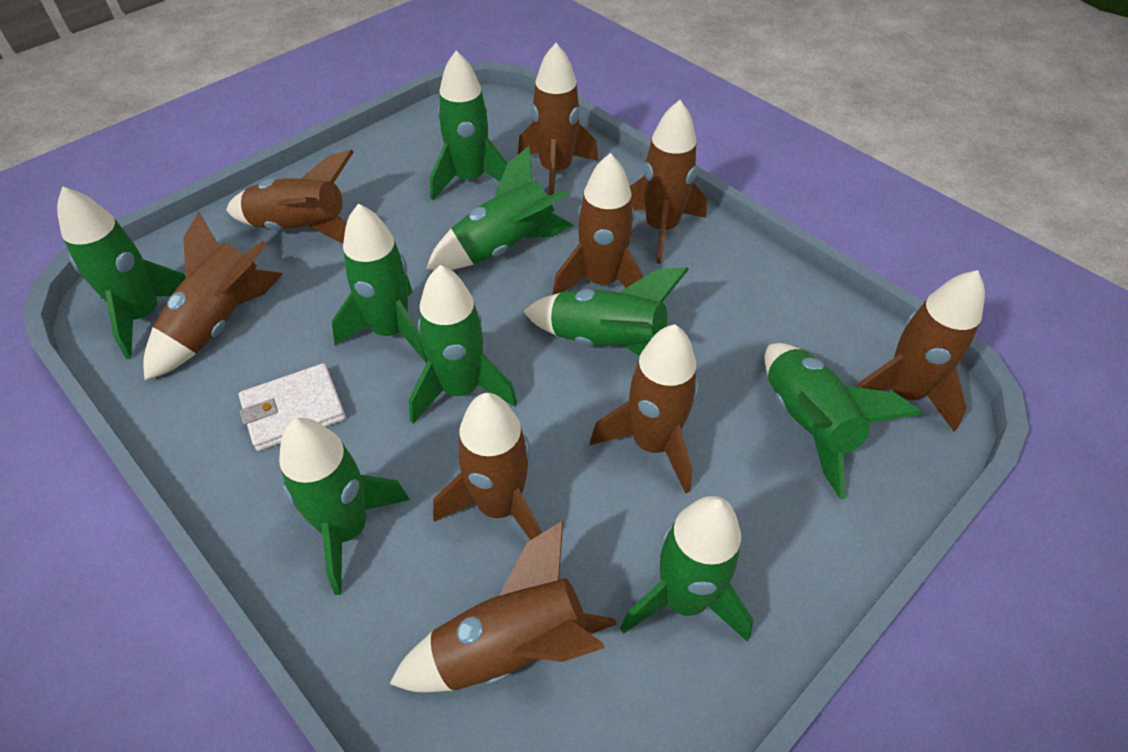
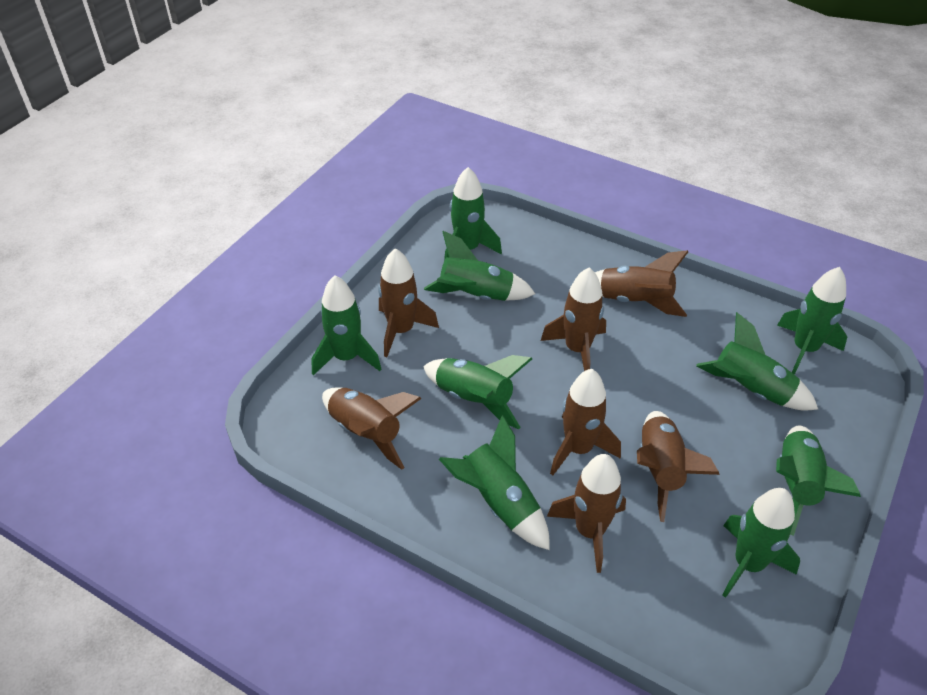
brown rocket: 9 -> 7
white wallet: 1 -> 0

